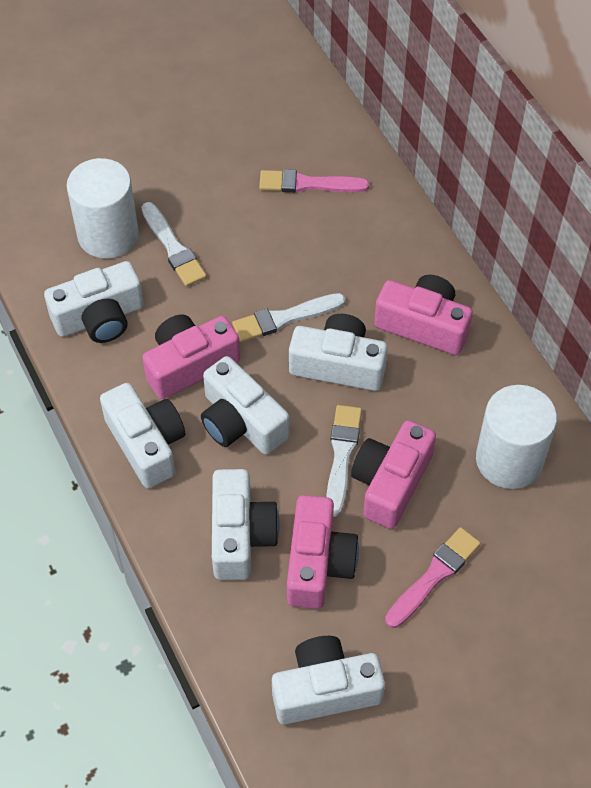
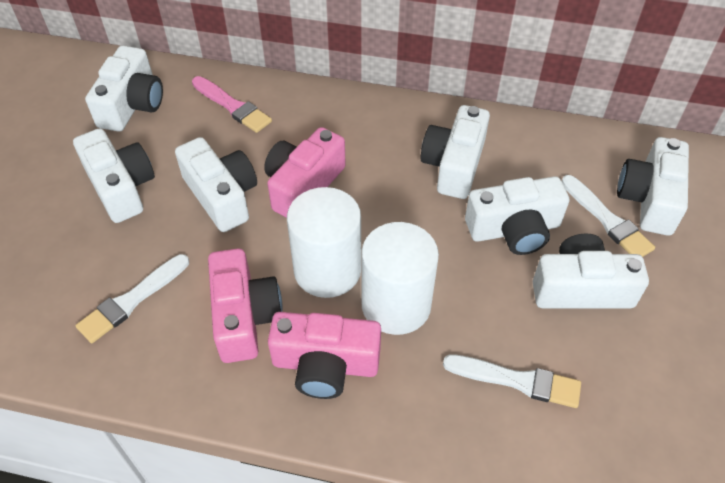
pink brush: 2 -> 1
pink camera: 4 -> 3
white camera: 6 -> 7

